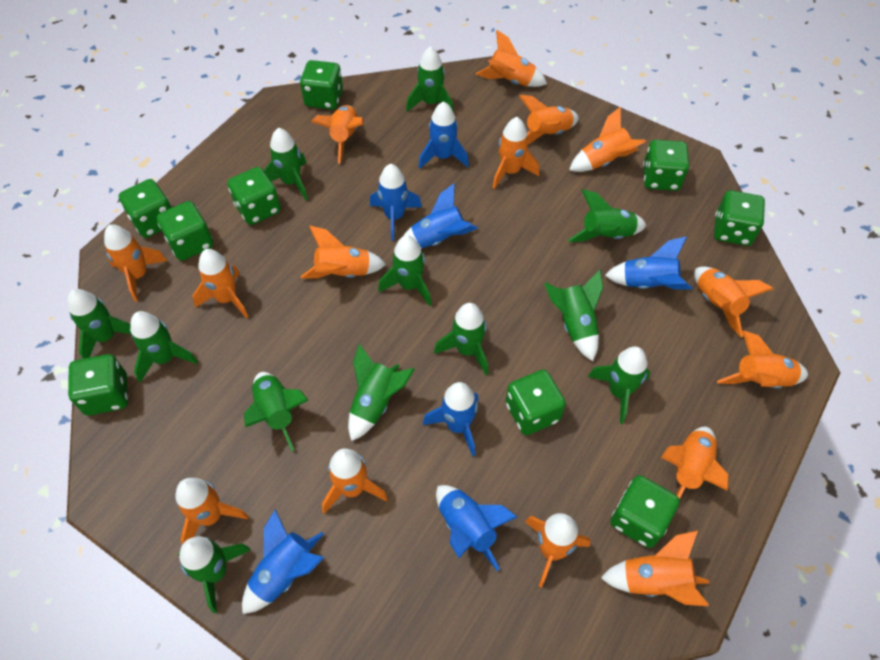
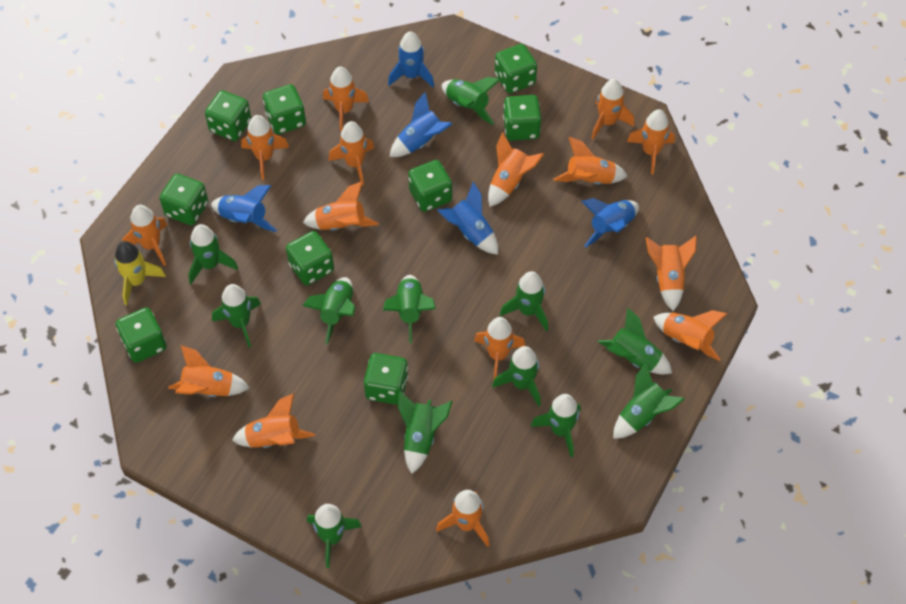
blue rocket: 7 -> 5
yellow rocket: 0 -> 1

